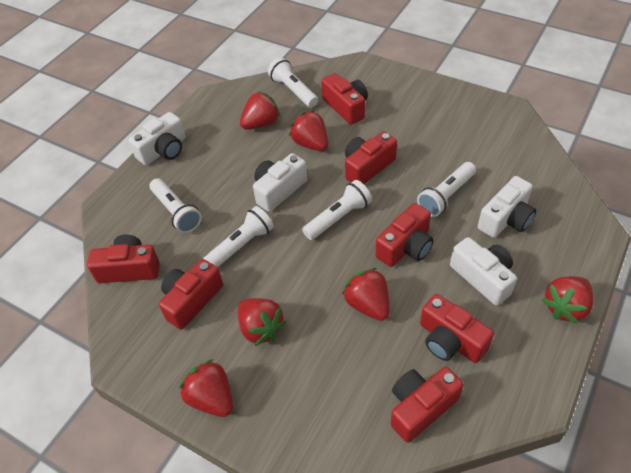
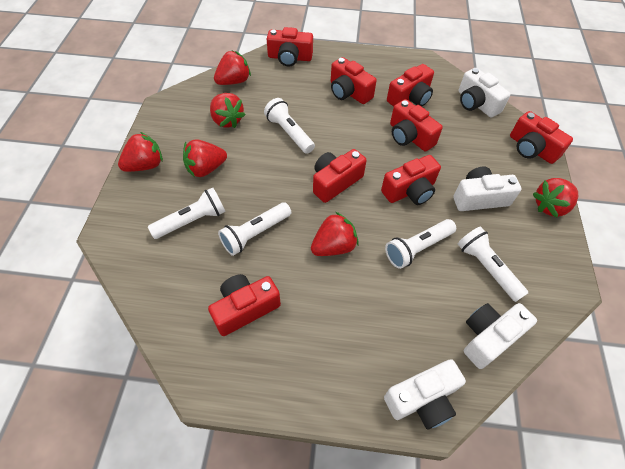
red camera: 7 -> 8

